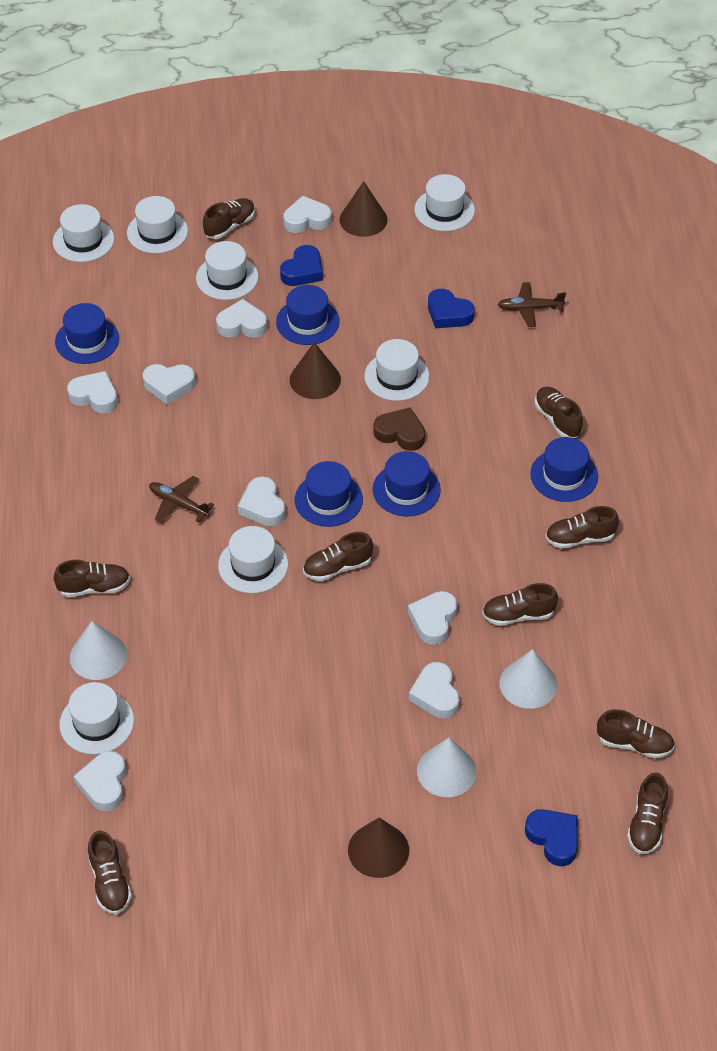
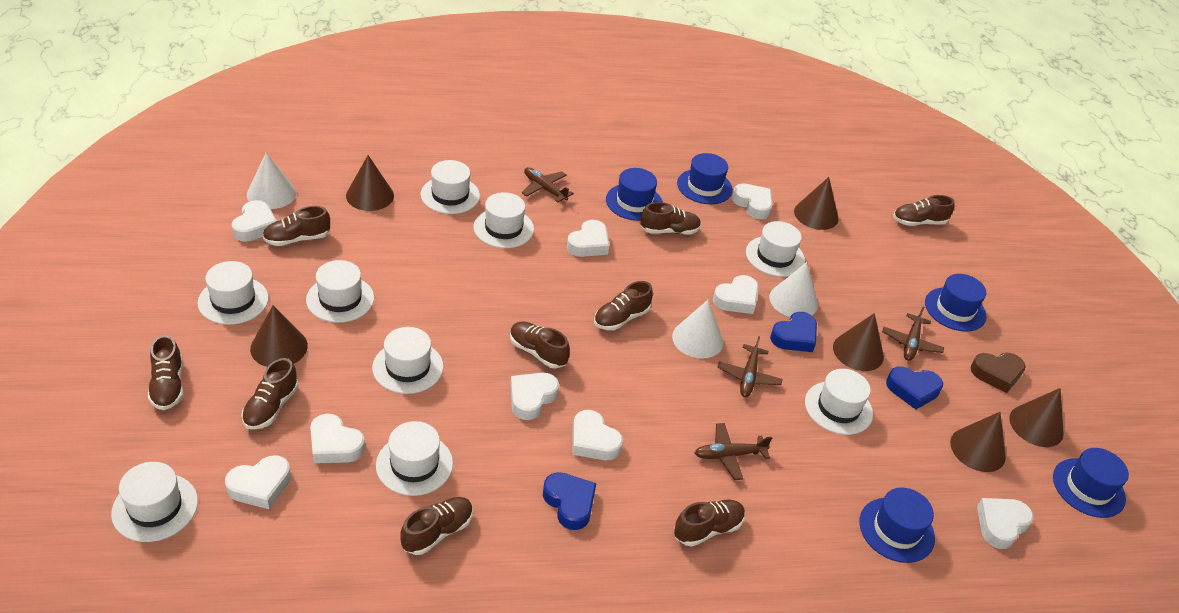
brown cone: 3 -> 6
brown plane: 2 -> 4
white hat: 7 -> 9
white heart: 8 -> 9

